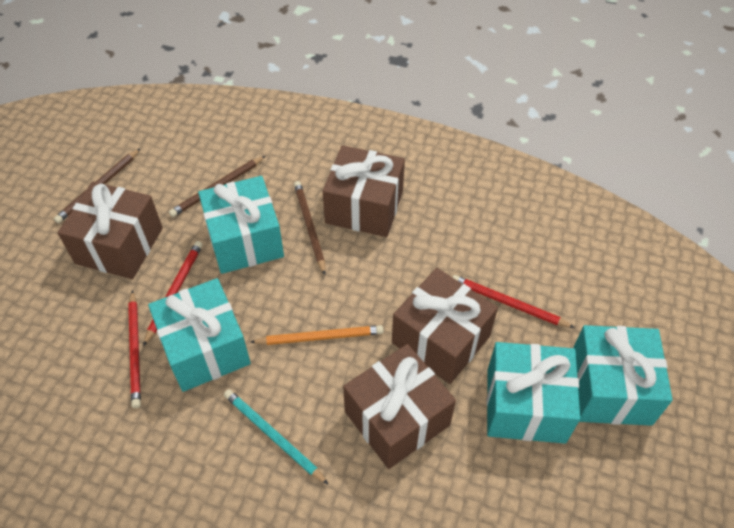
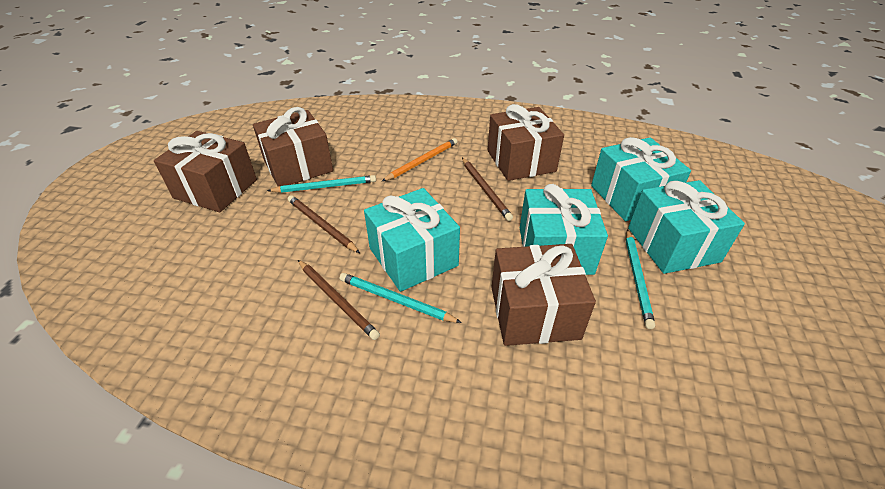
red pencil: 3 -> 0
turquoise pencil: 1 -> 3

